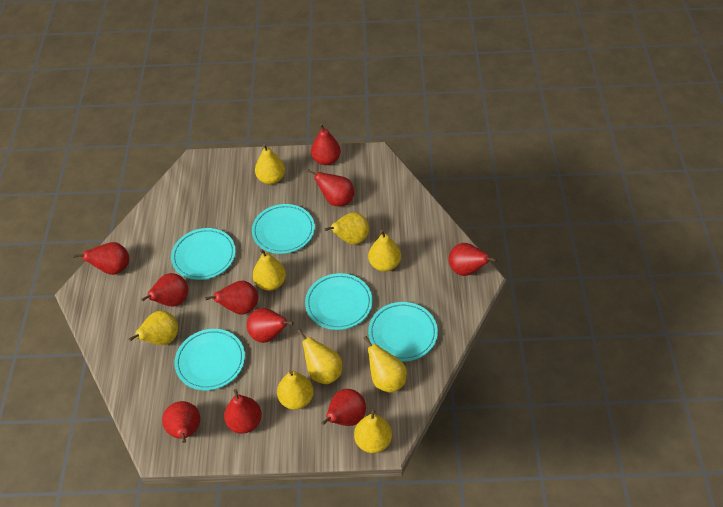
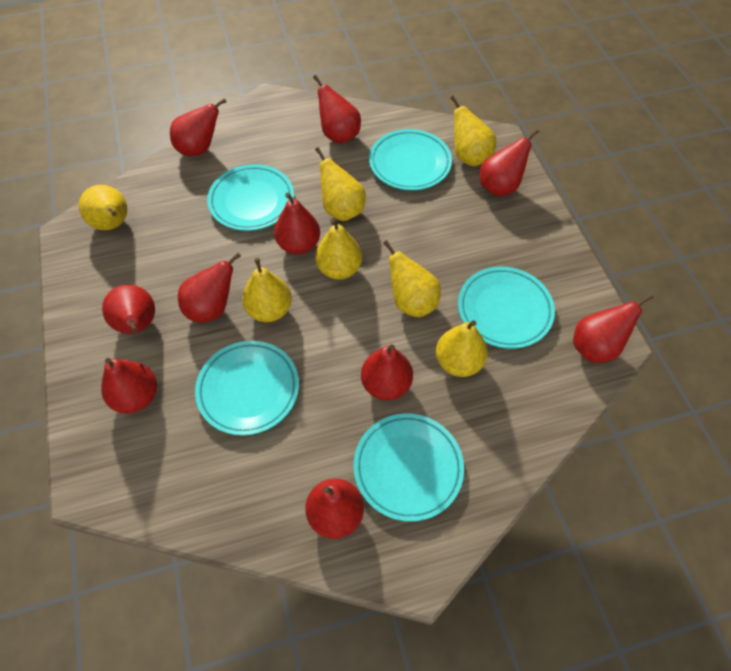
yellow pear: 9 -> 7

